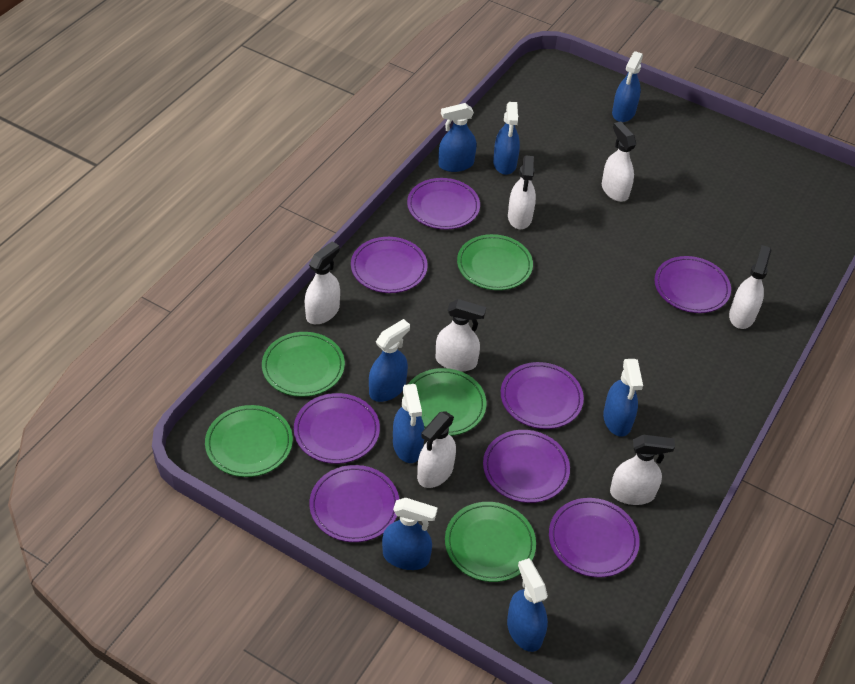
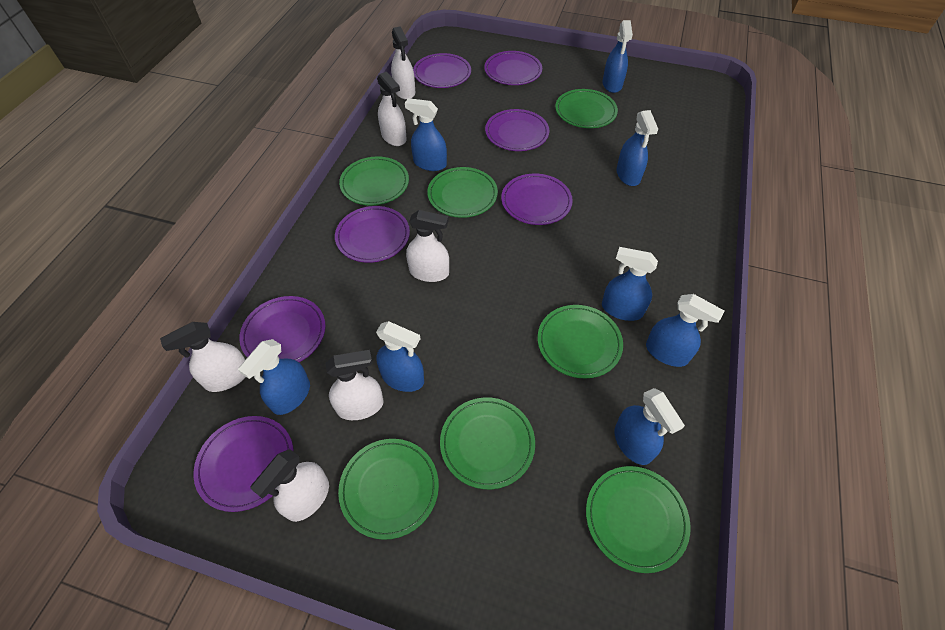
green plate: 5 -> 7
purple plate: 8 -> 7
white spray bottle: 7 -> 6

